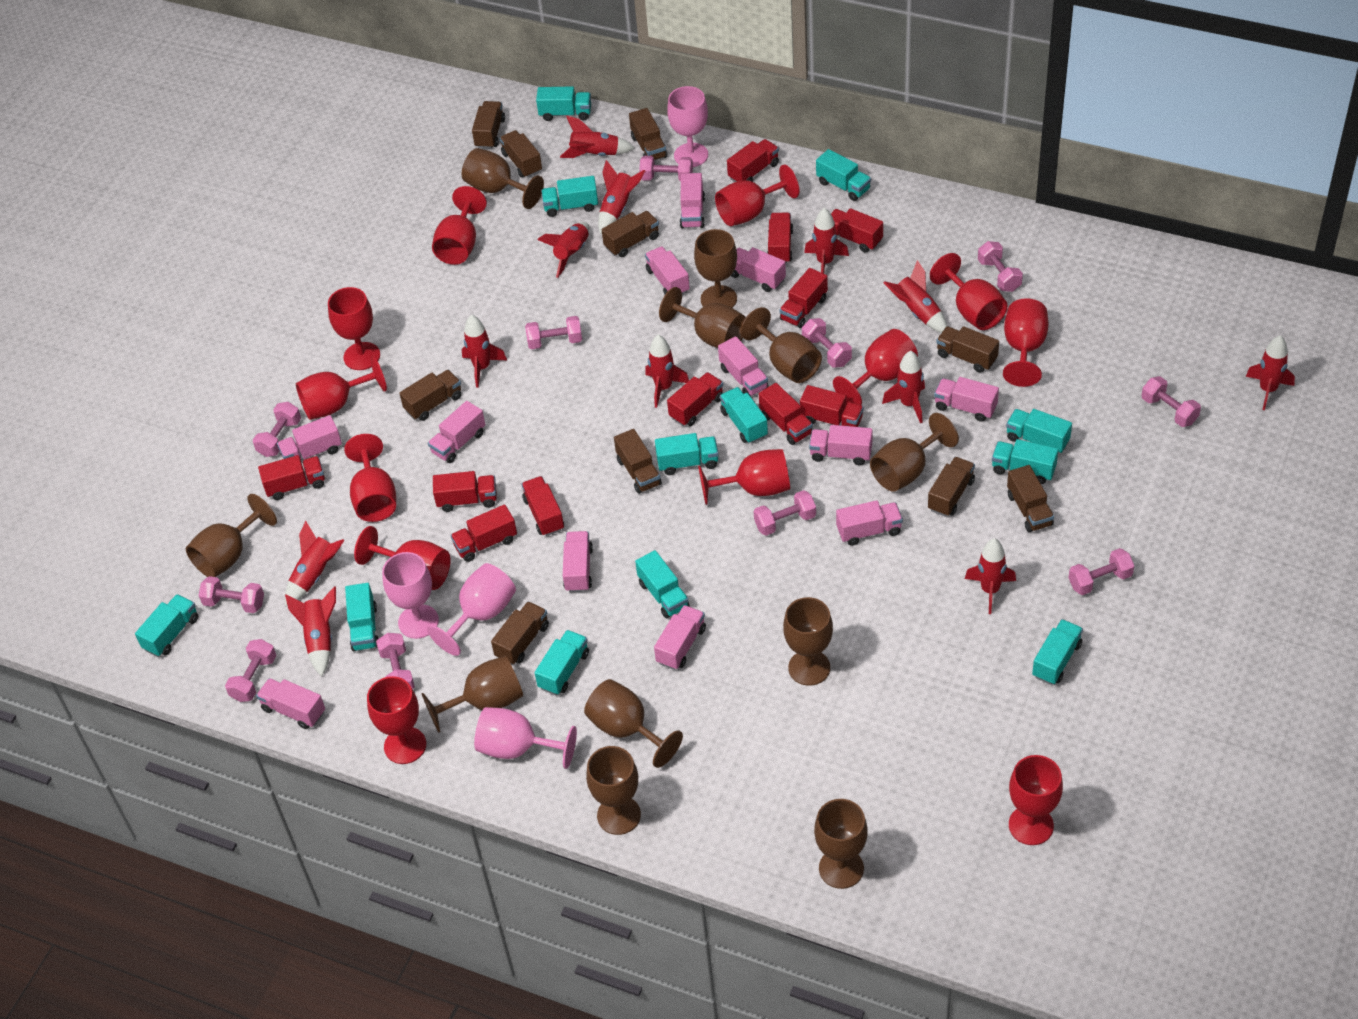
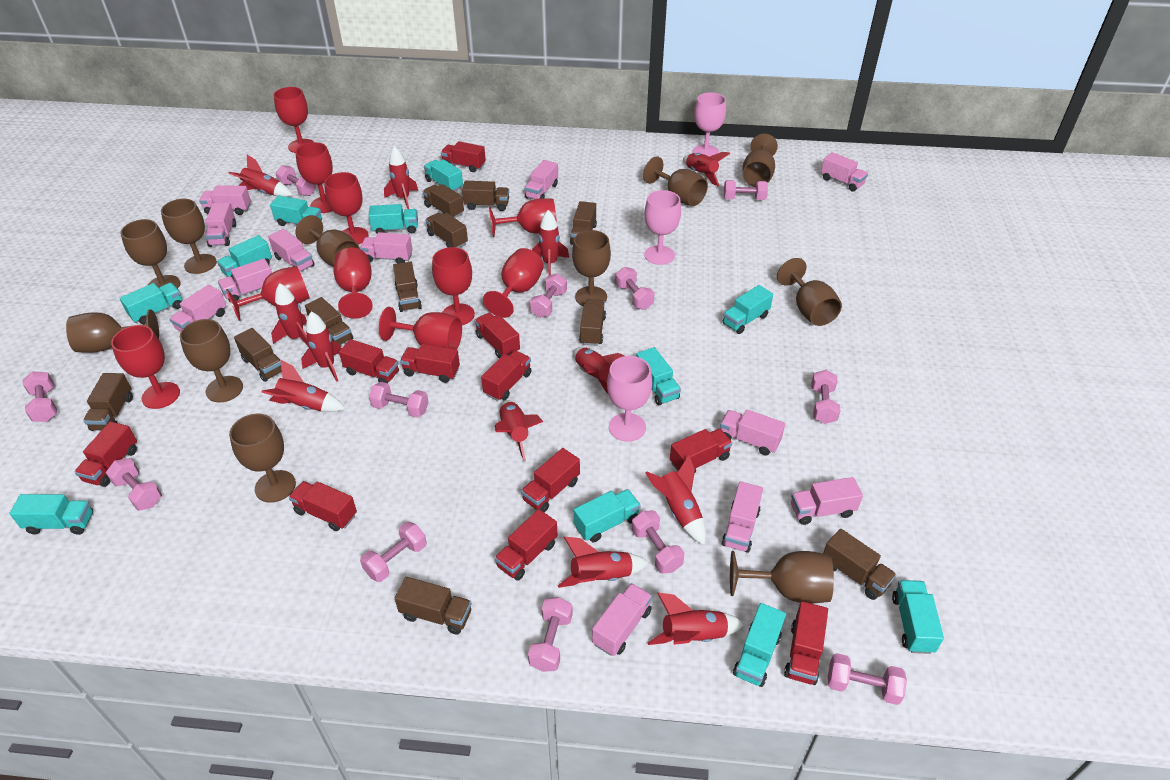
brown truck: 10 -> 11
pink dumbbell: 11 -> 12
pink goblet: 4 -> 3
red goblet: 12 -> 10
turquoise truck: 12 -> 11

